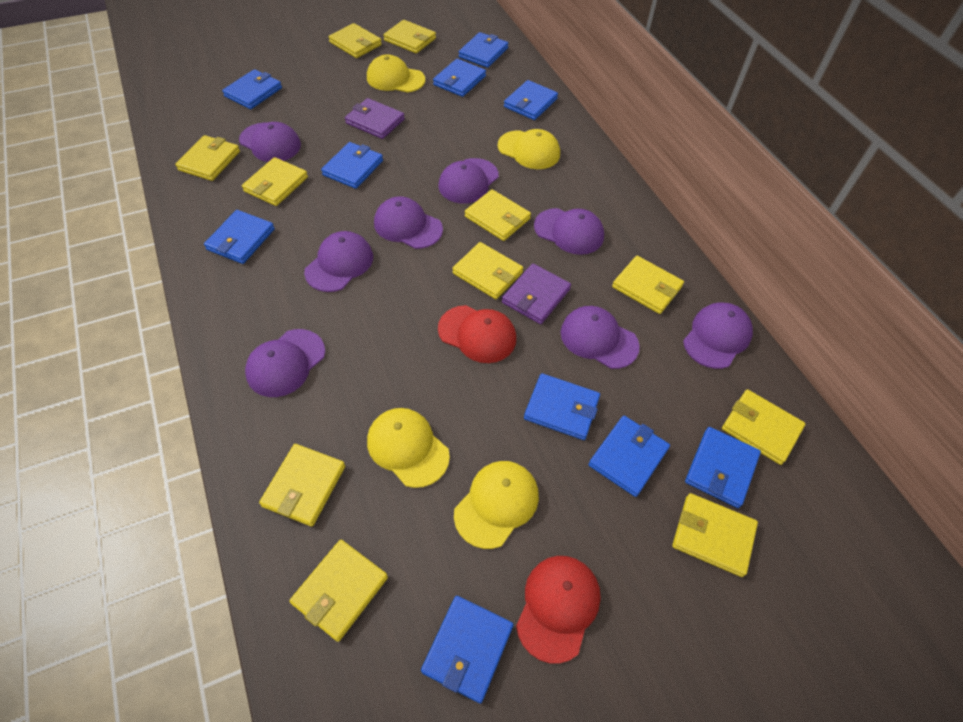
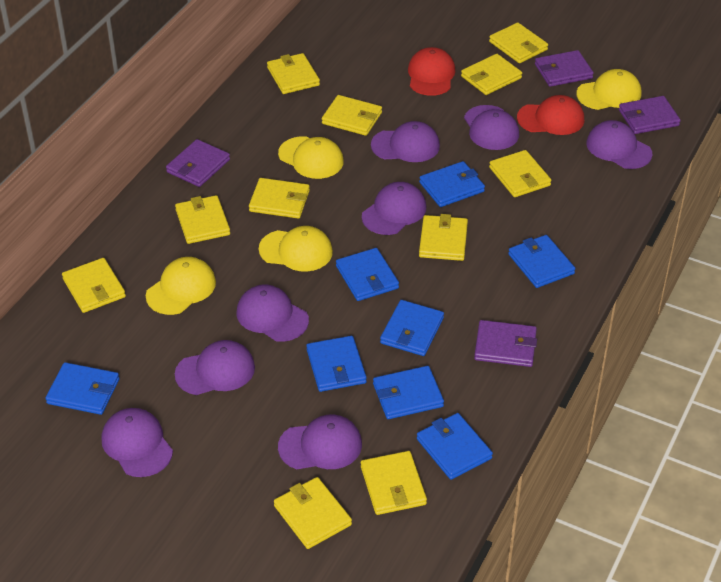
blue wallet: 10 -> 8
purple wallet: 2 -> 4

